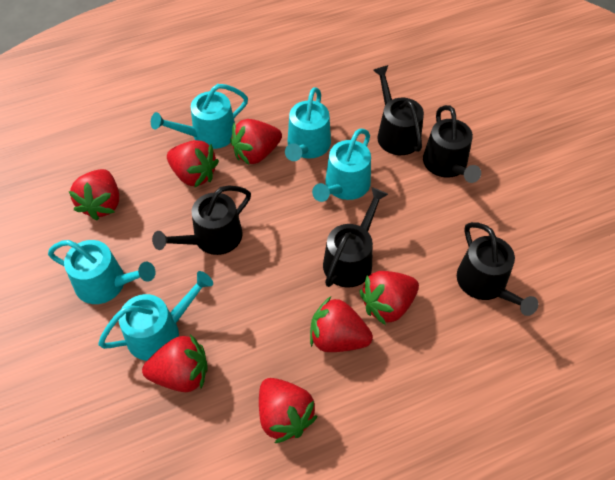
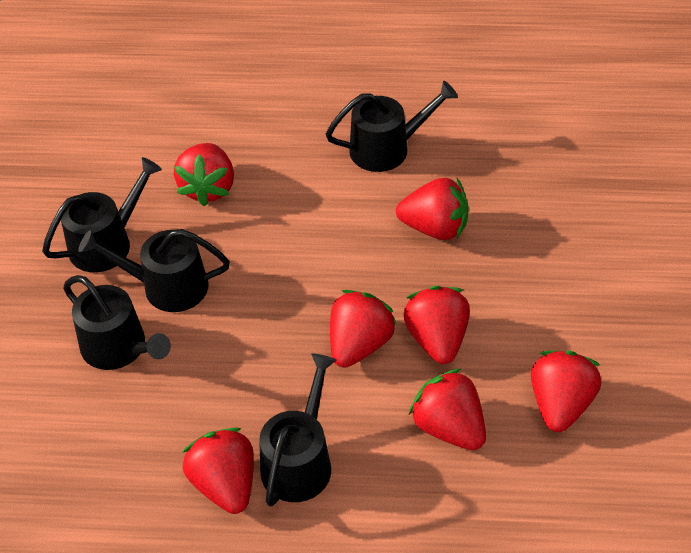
turquoise watering can: 5 -> 0

